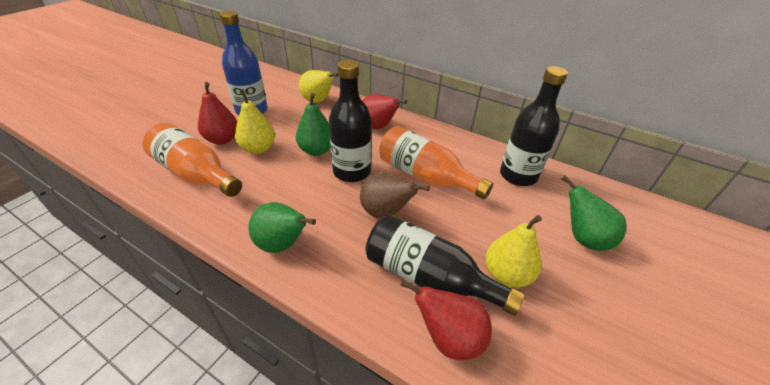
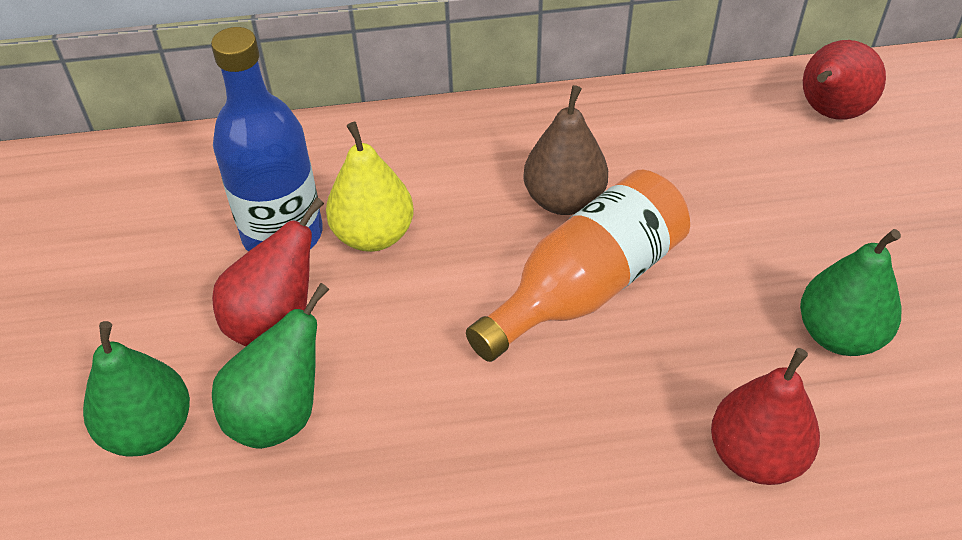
black bottle: 3 -> 0
orange bottle: 2 -> 1
yellow pear: 3 -> 1

